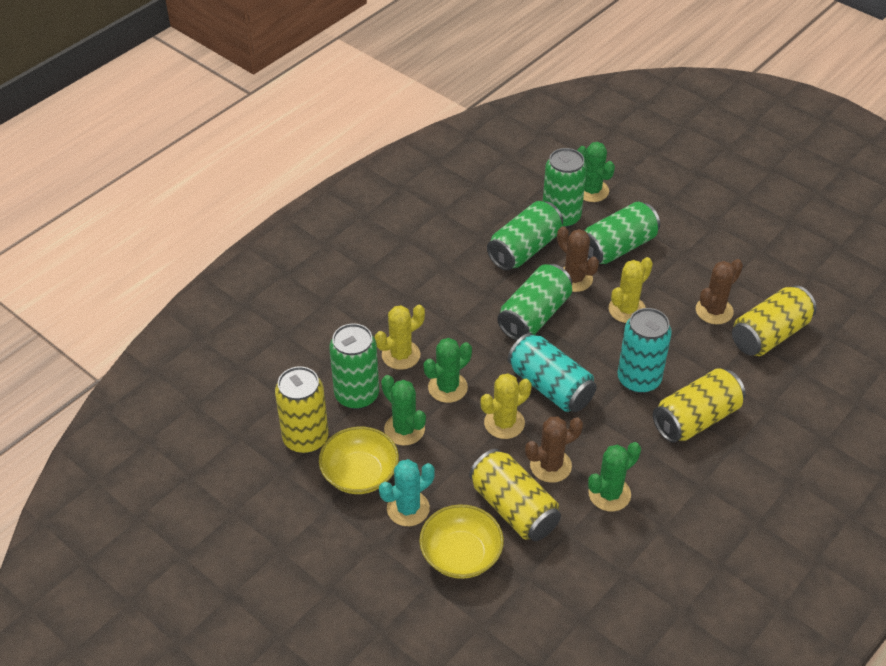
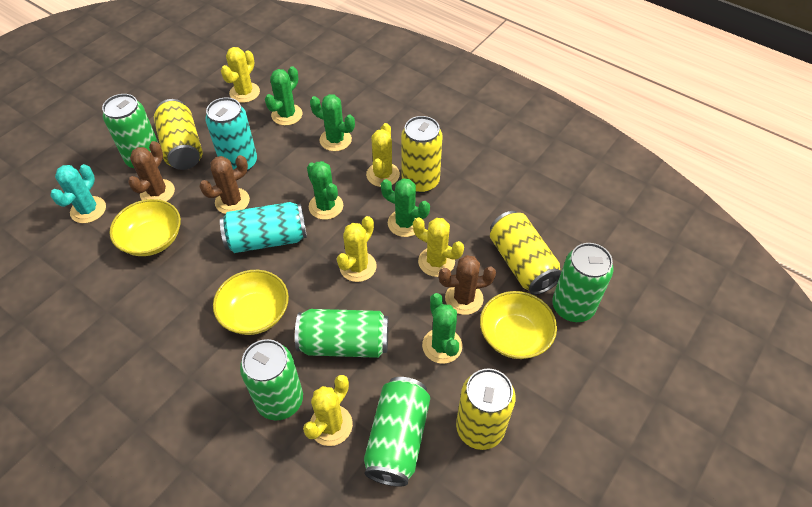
green cactus: 4 -> 5
yellow bowl: 2 -> 3
yellow cactus: 3 -> 5

